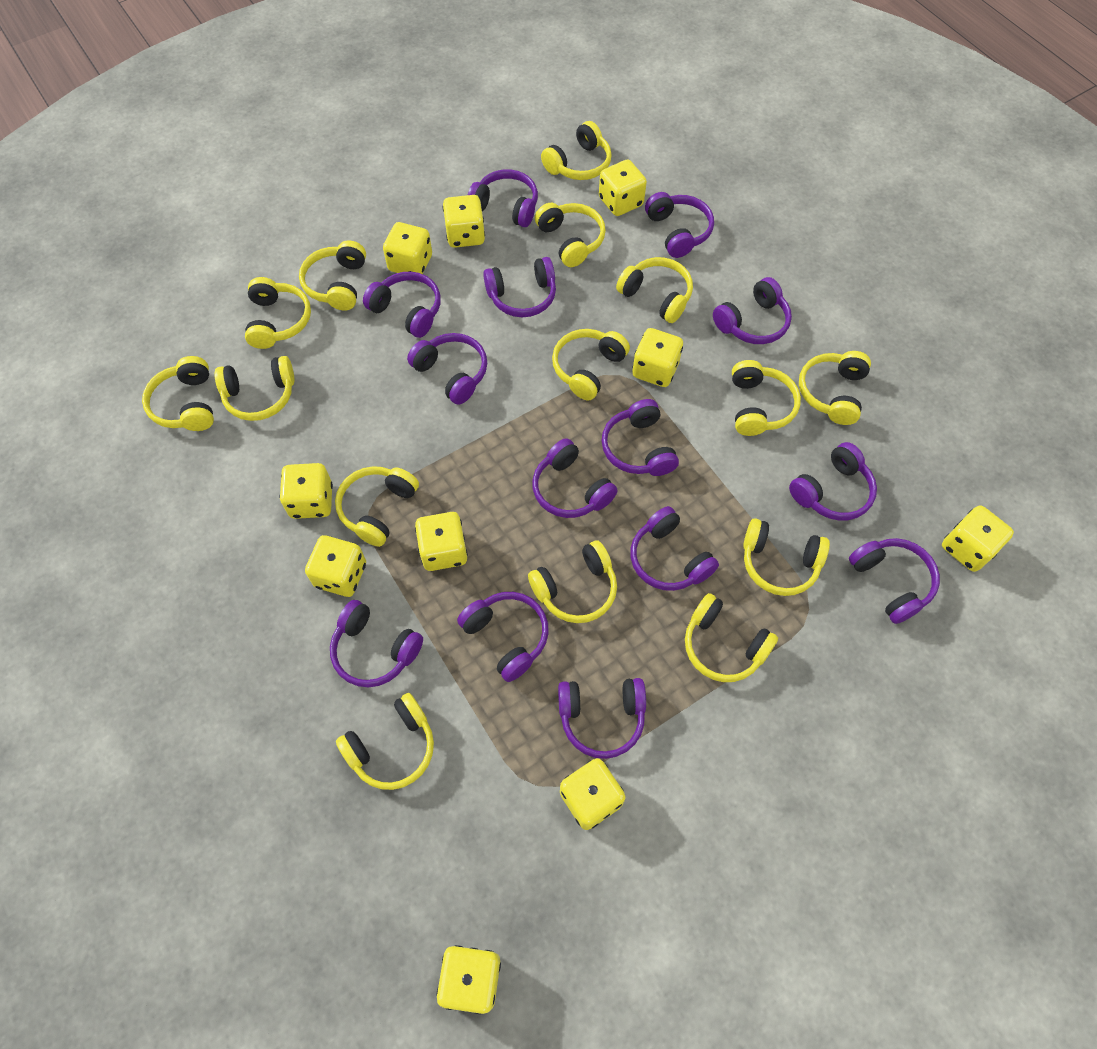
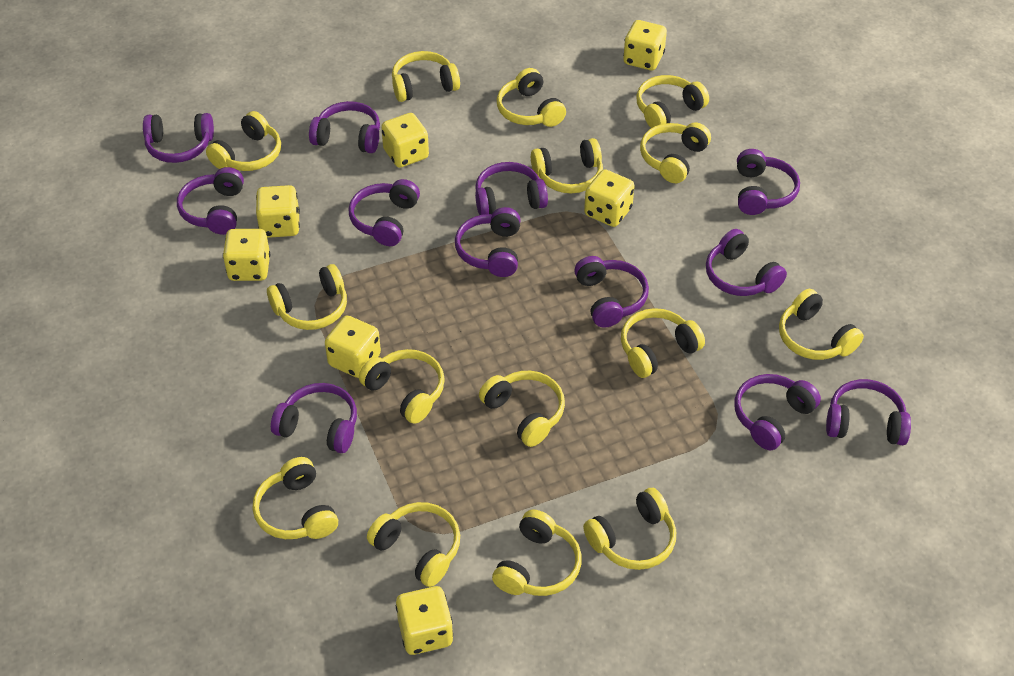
purple headphones: 14 -> 12
yellow dice: 10 -> 7

